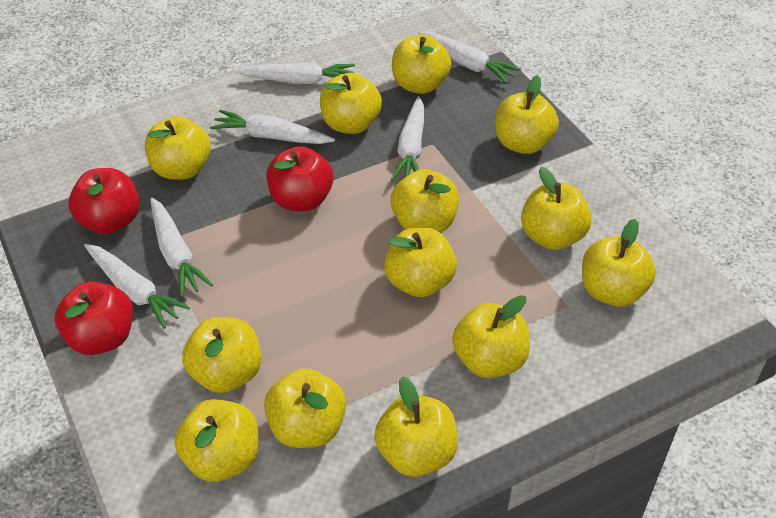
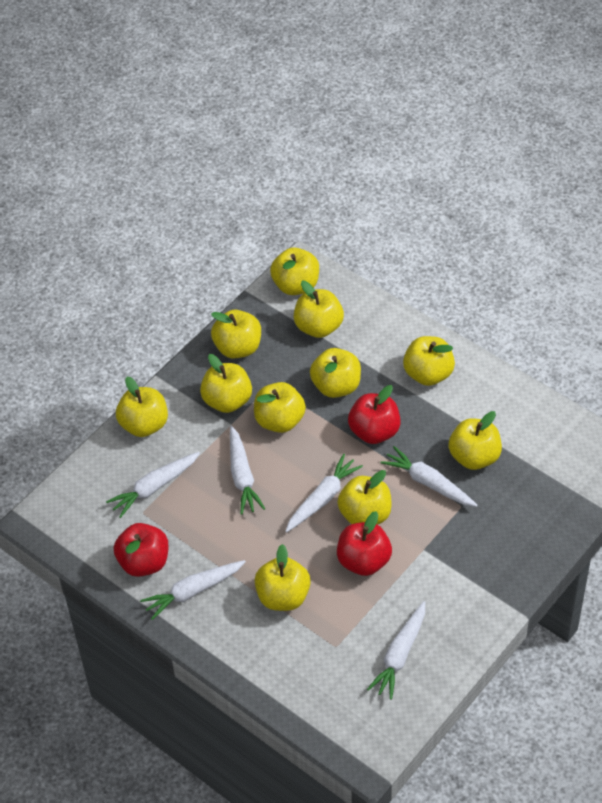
yellow apple: 13 -> 11

